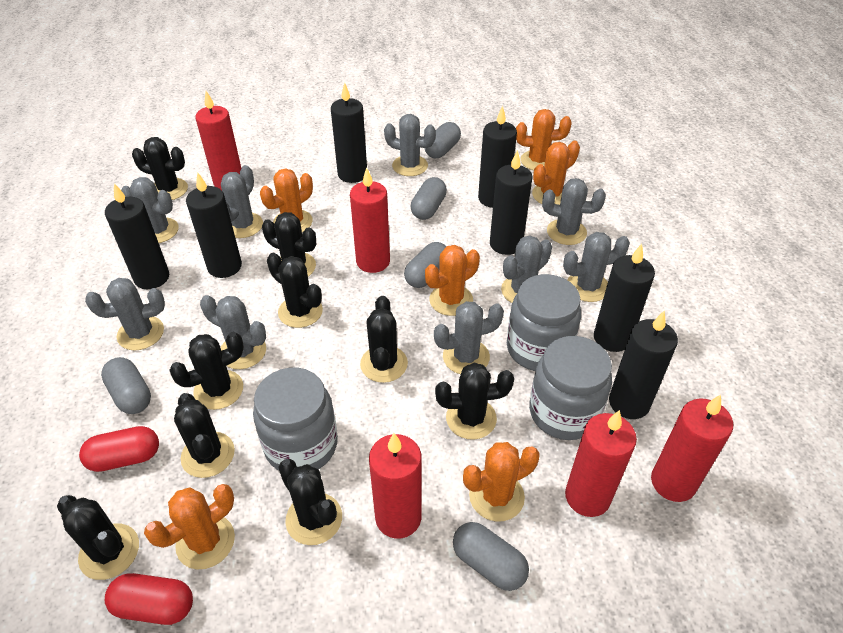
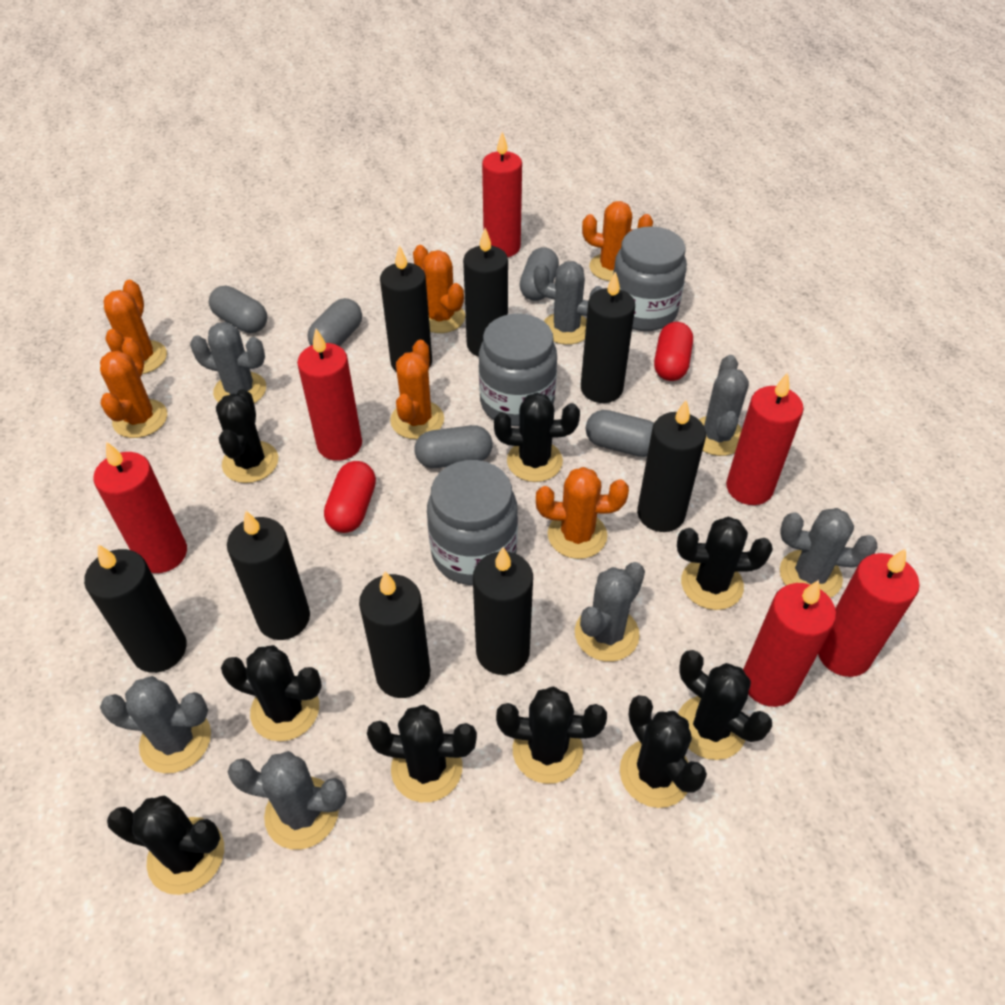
black candle: 7 -> 8
grey cactus: 9 -> 7
red candle: 5 -> 6

